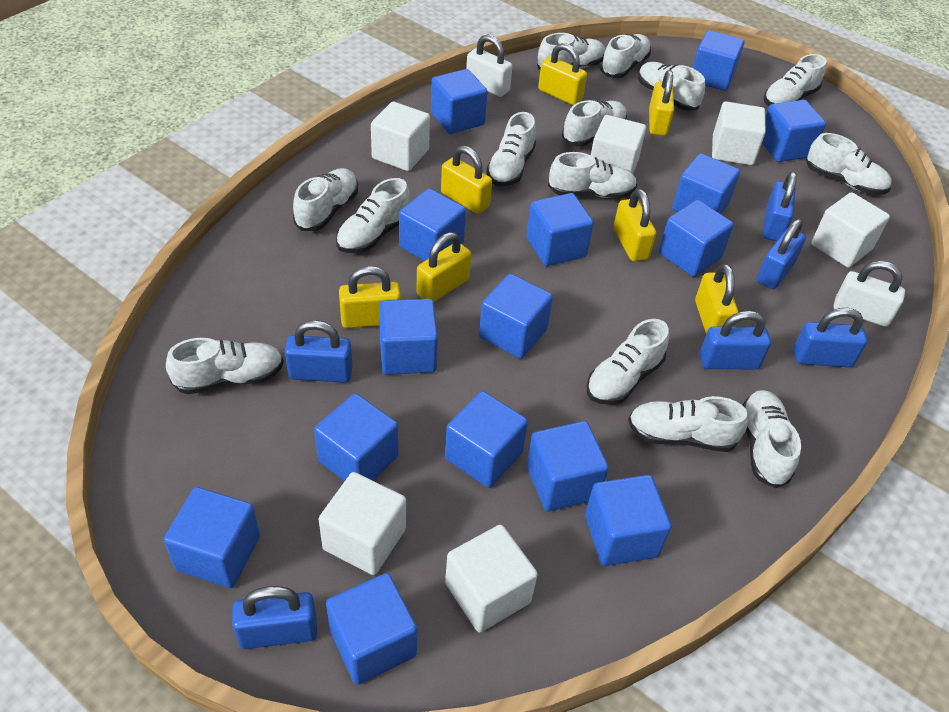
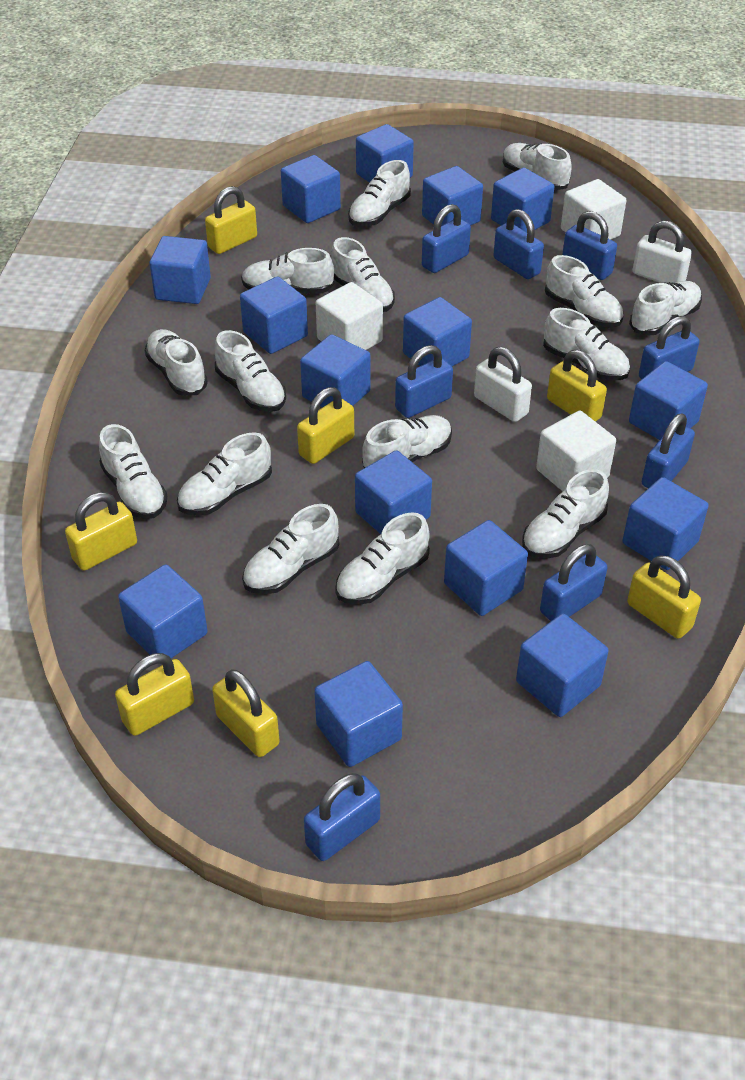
blue padlock: 6 -> 8
white cube: 6 -> 3
white shoe: 14 -> 15

